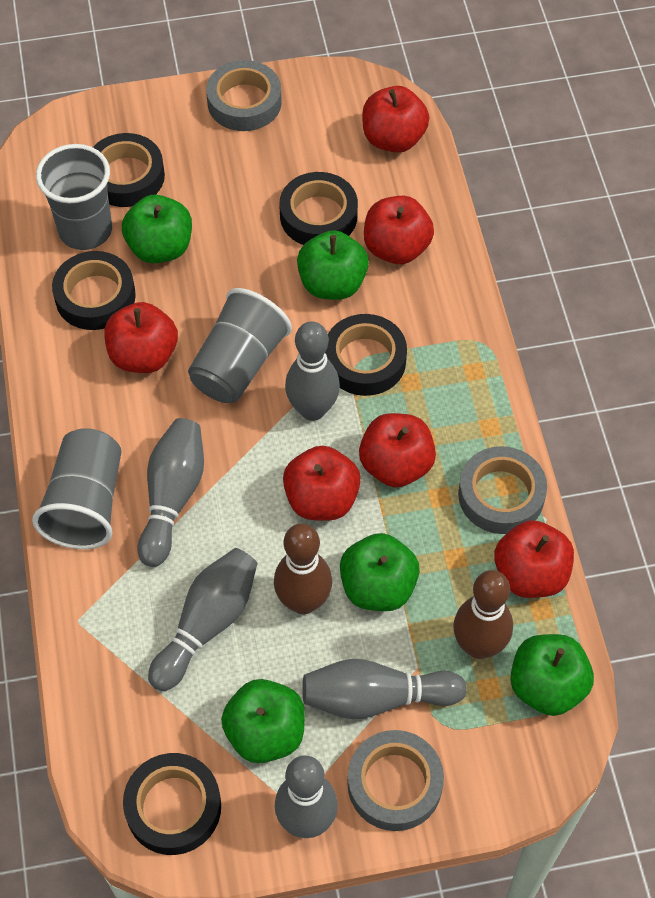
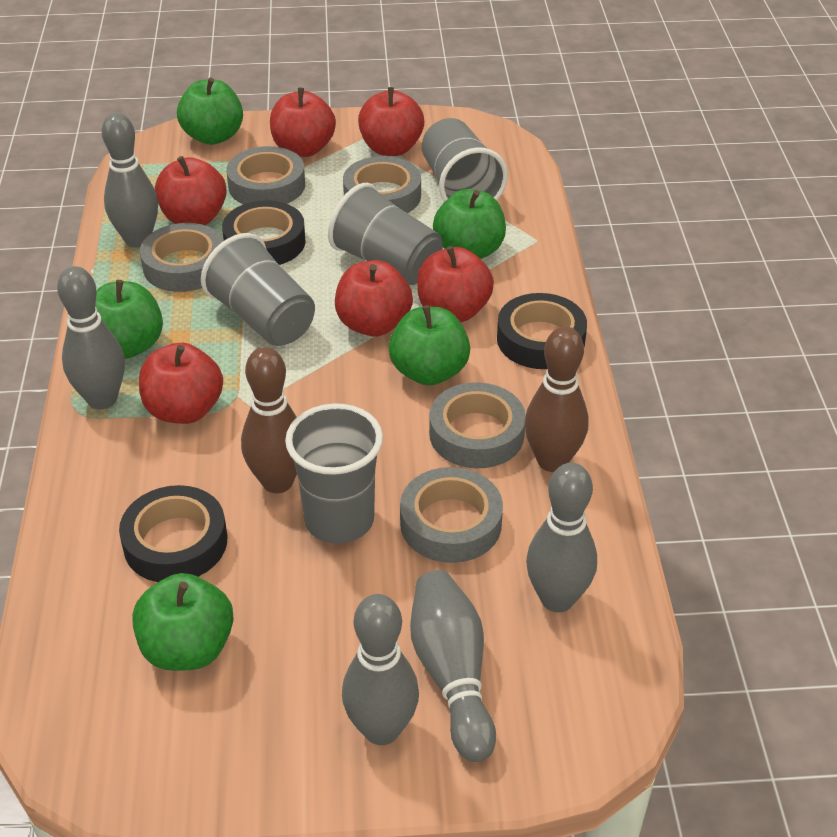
black tape: 5 -> 3
grey cup: 3 -> 4
grey tape: 3 -> 5

